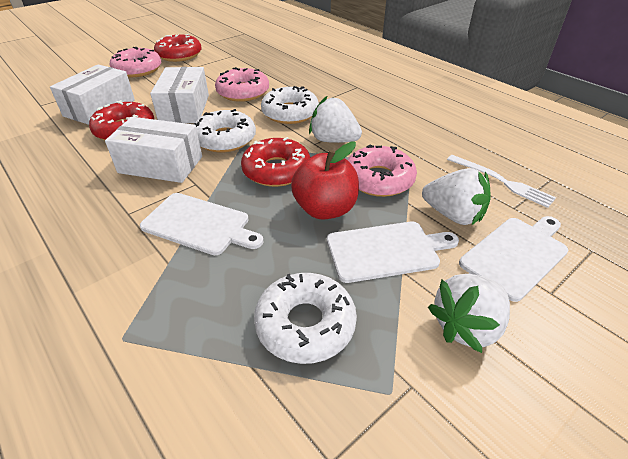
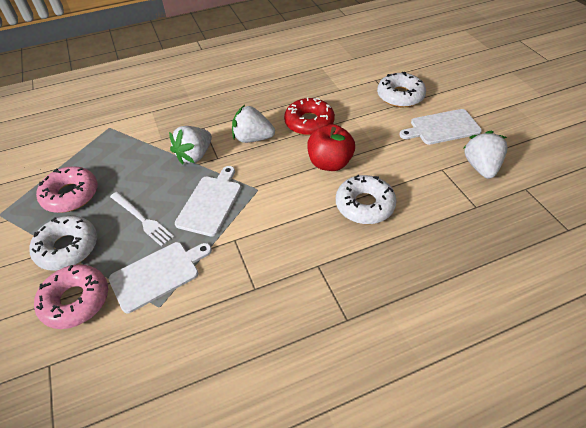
pink donut: 3 -> 2
red donut: 3 -> 1
white box: 3 -> 0

